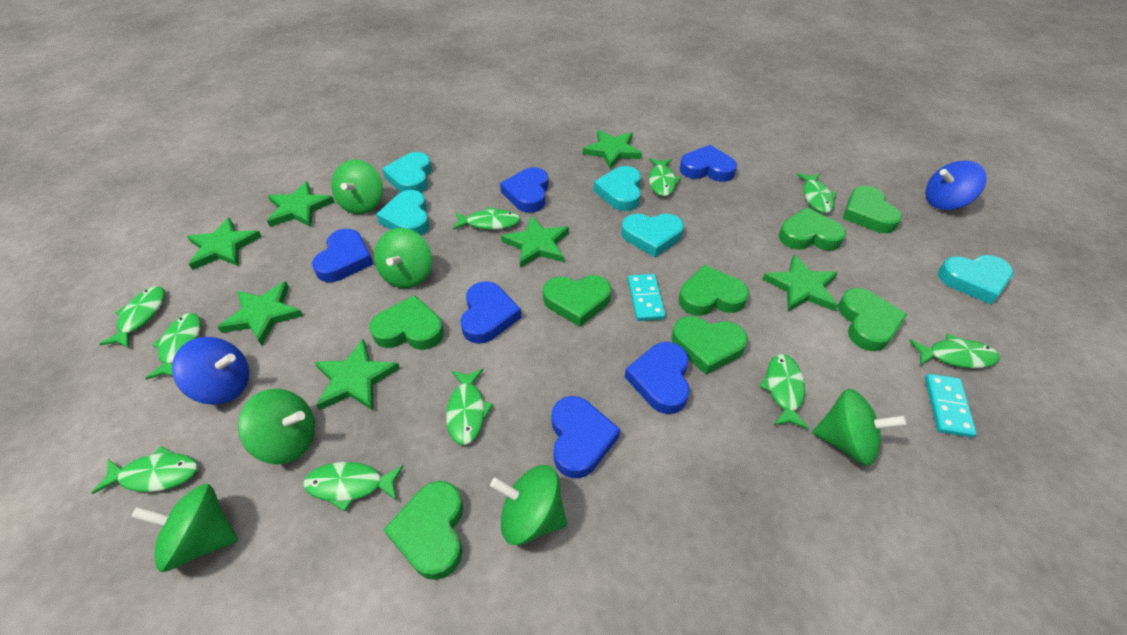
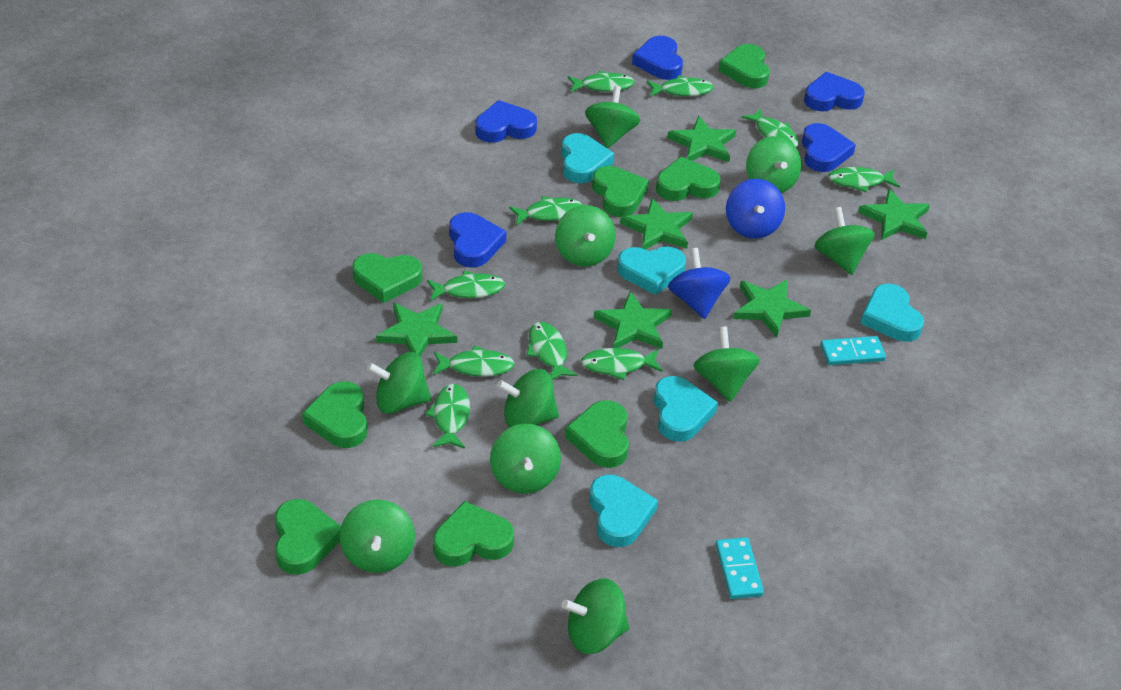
blue heart: 6 -> 5
green spinning top: 6 -> 10
green star: 7 -> 6

